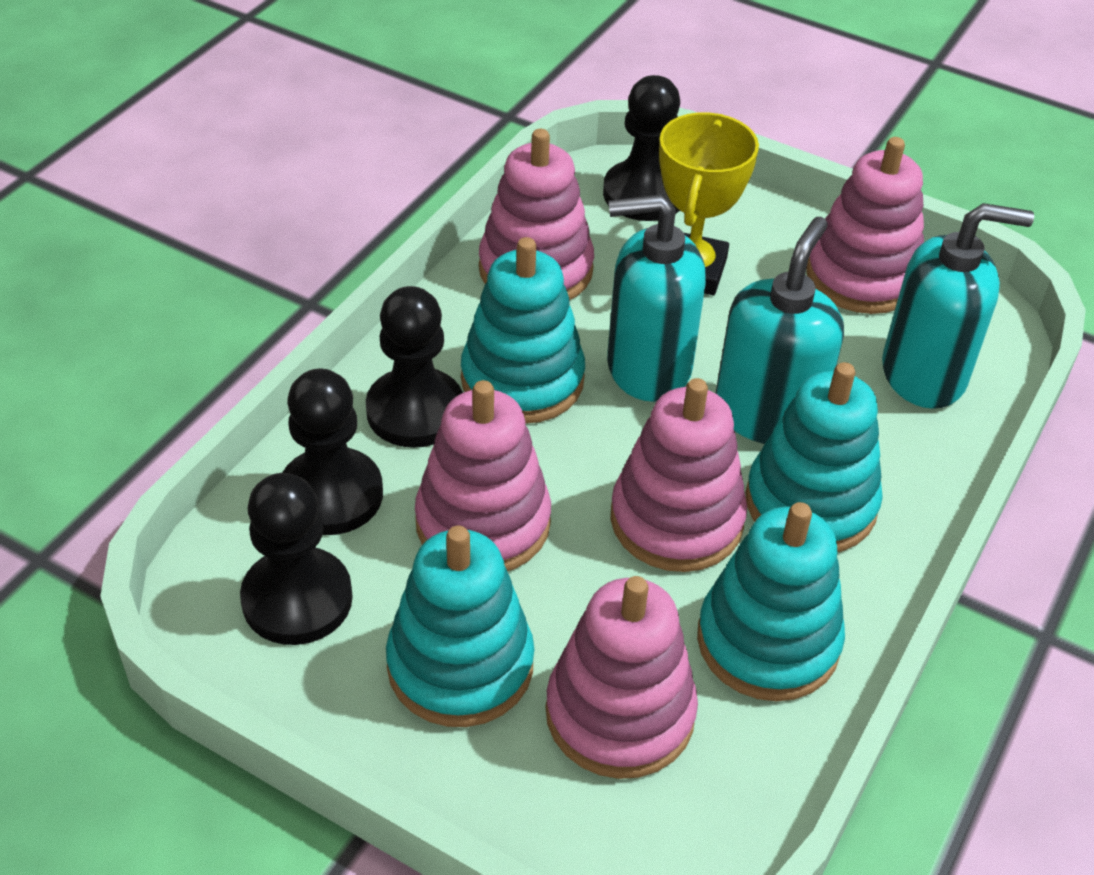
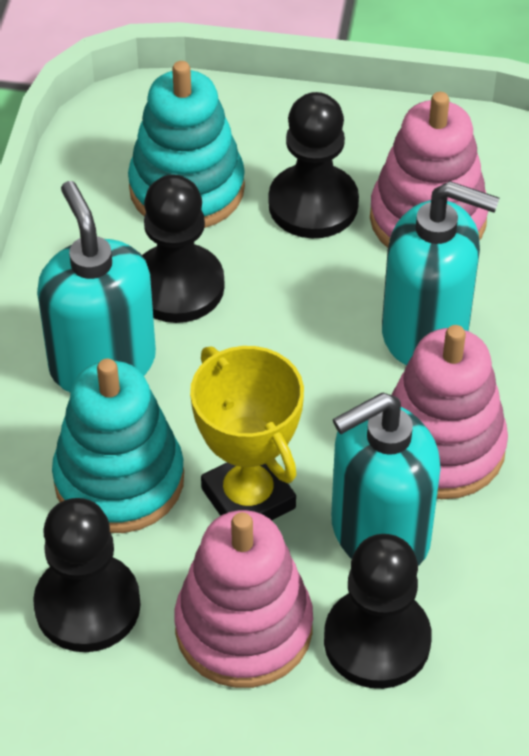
pink stacking toy: 5 -> 3
turquoise stacking toy: 4 -> 2

